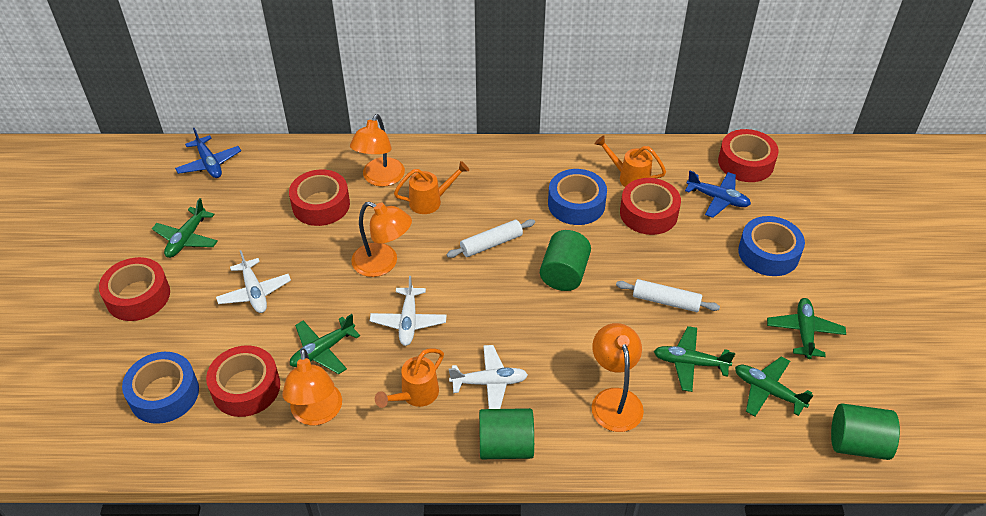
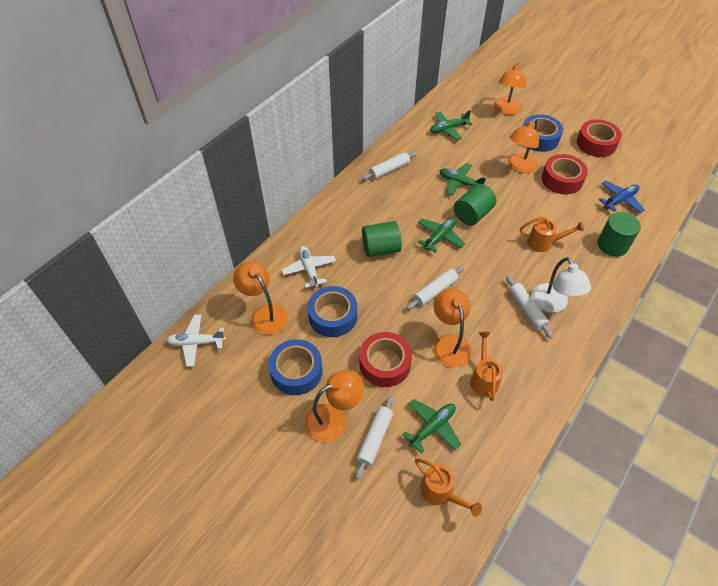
blue plane: 2 -> 1
green plane: 5 -> 4
orange lamp: 4 -> 5
red tape: 5 -> 3
white lamp: 0 -> 1
white plane: 3 -> 2
white rolling pin: 2 -> 4

